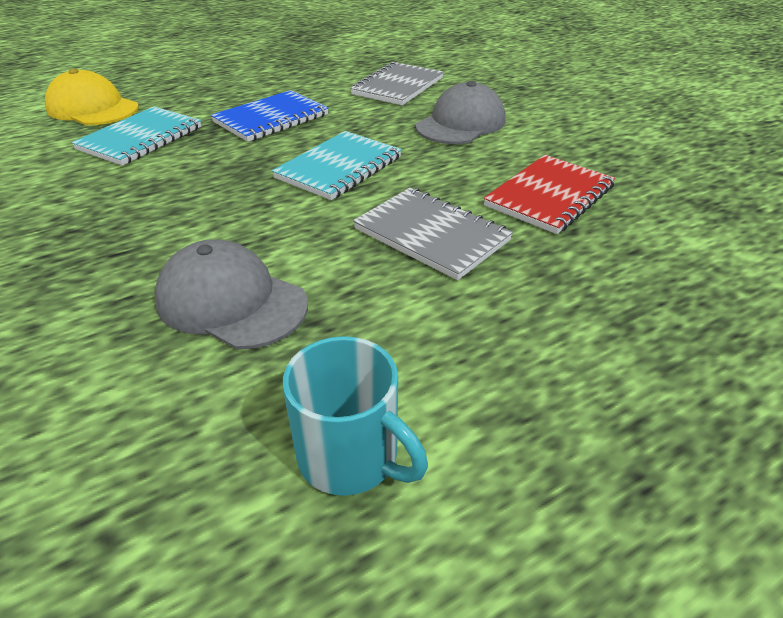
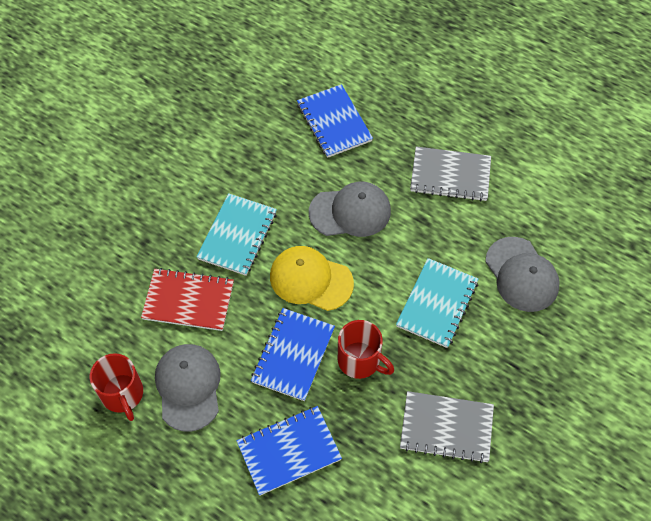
blue notebook: 1 -> 3
grey cap: 2 -> 3
red mug: 0 -> 2
turquoise mug: 1 -> 0

